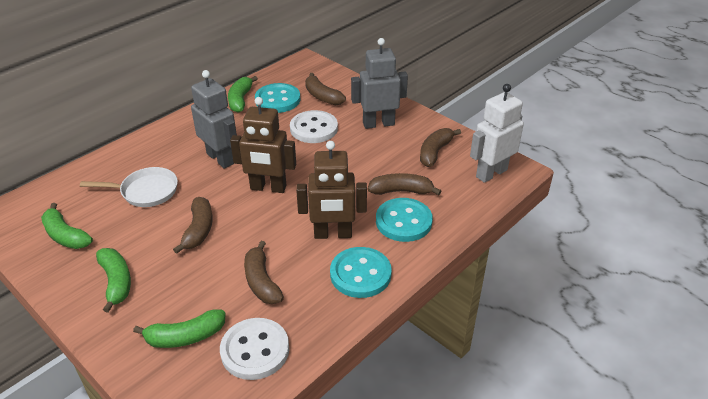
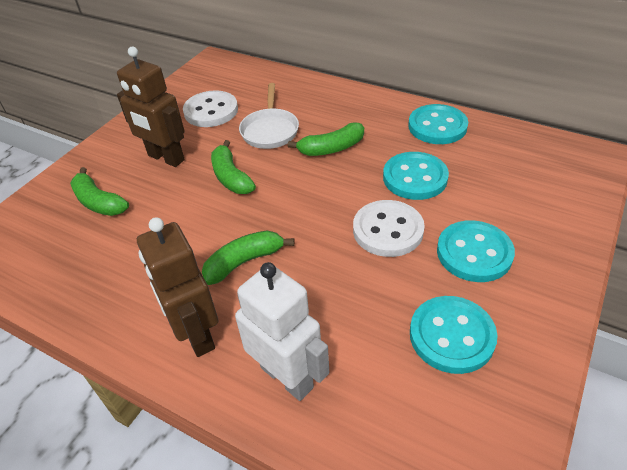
brown banana: 5 -> 0
grey robot: 2 -> 0
turquoise button: 3 -> 4

